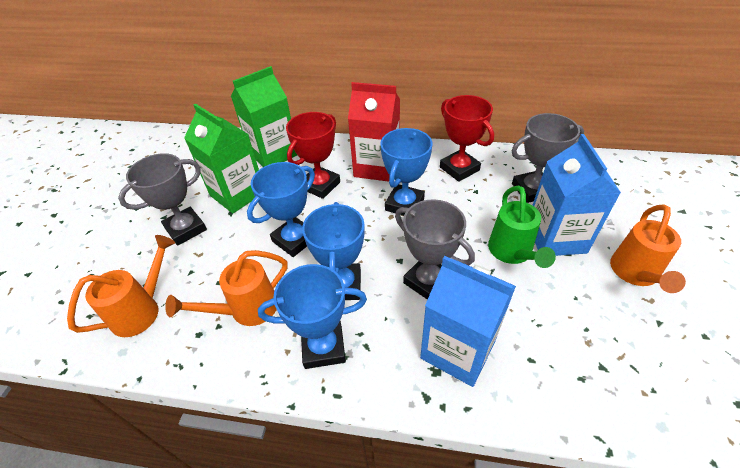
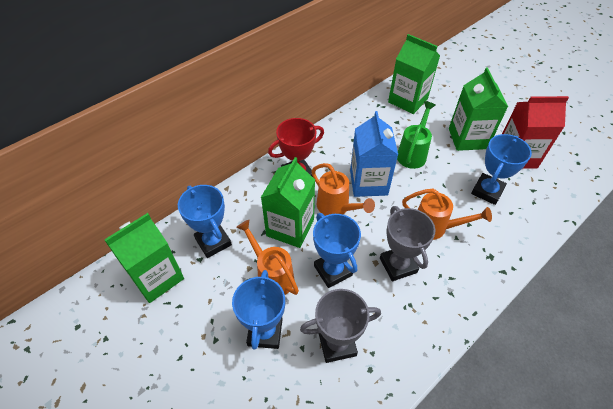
blue carton: 2 -> 1
green carton: 2 -> 4
grey trophy: 3 -> 2
red trophy: 2 -> 1

